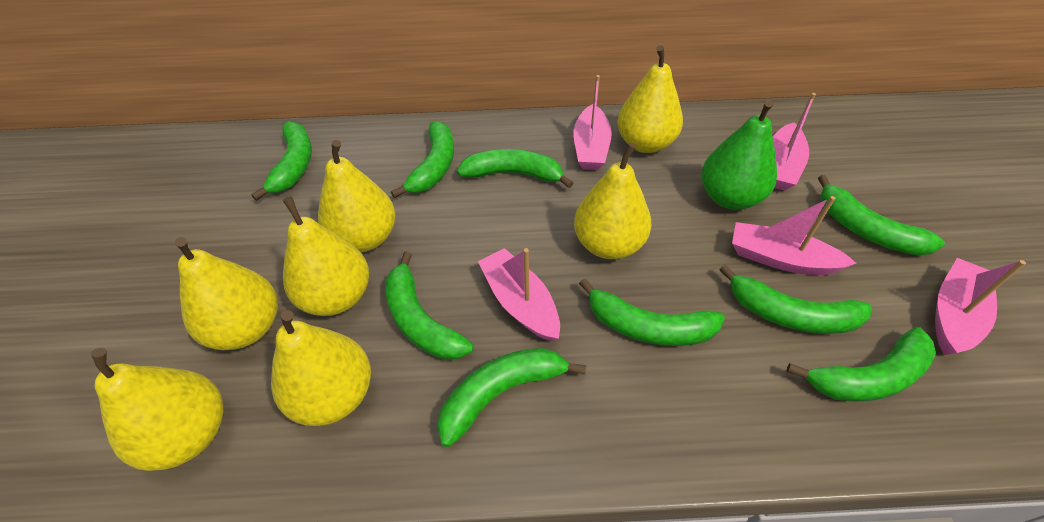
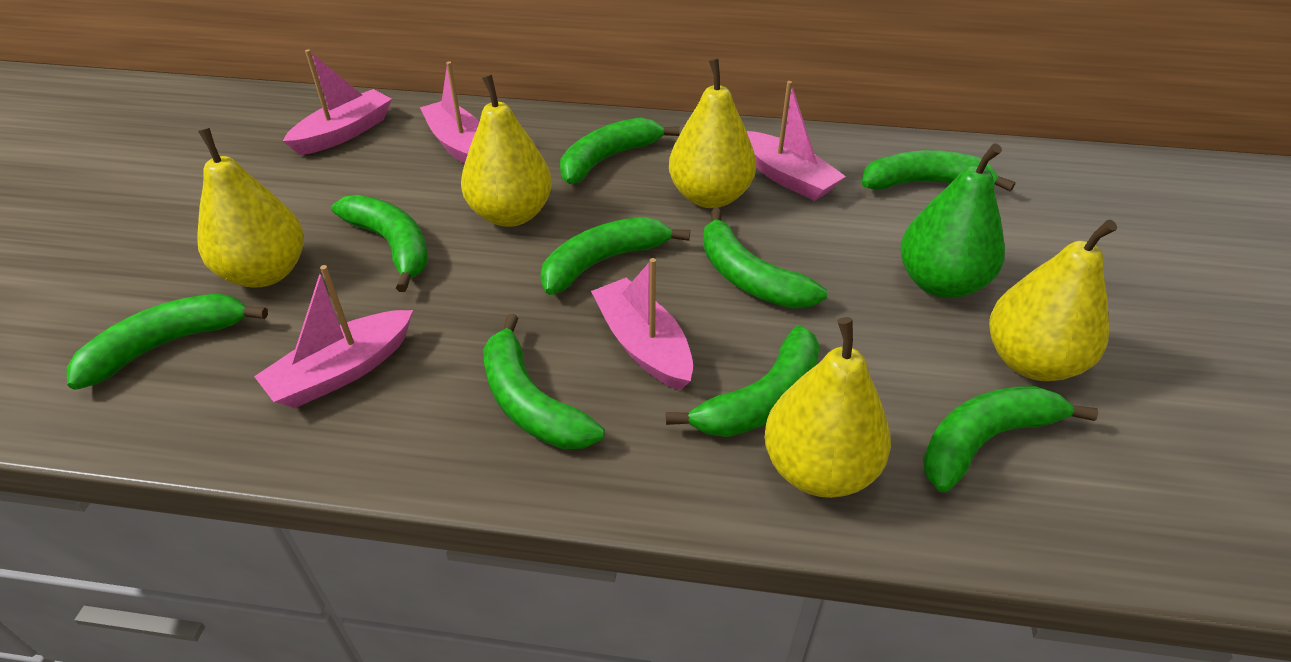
yellow pear: 7 -> 5

